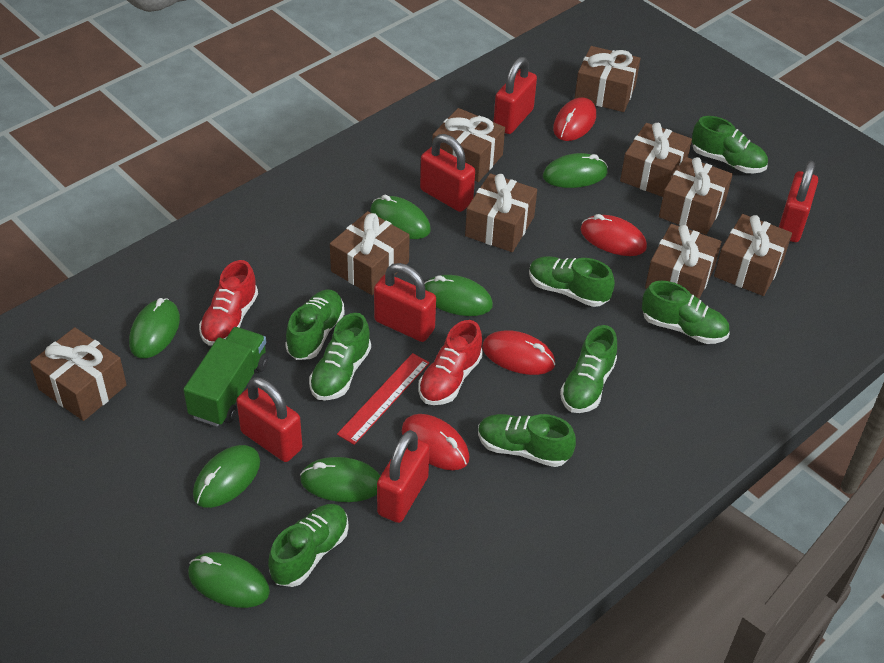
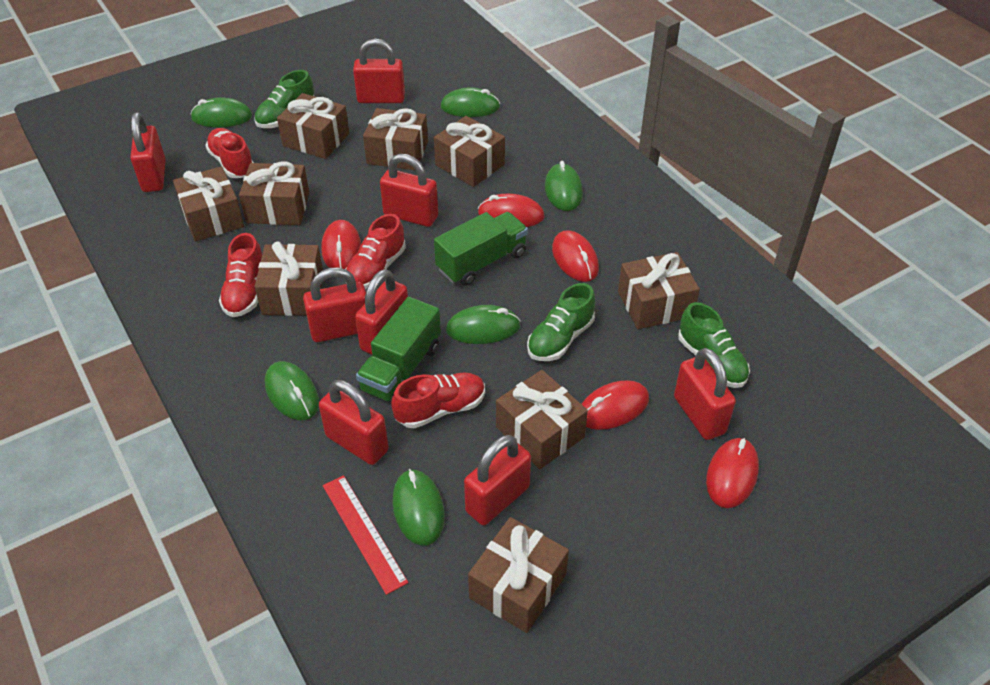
green mouse: 7 -> 6
green shoe: 8 -> 3
green truck: 1 -> 2
red mouse: 4 -> 5
red padlock: 6 -> 8
red shoe: 2 -> 4

